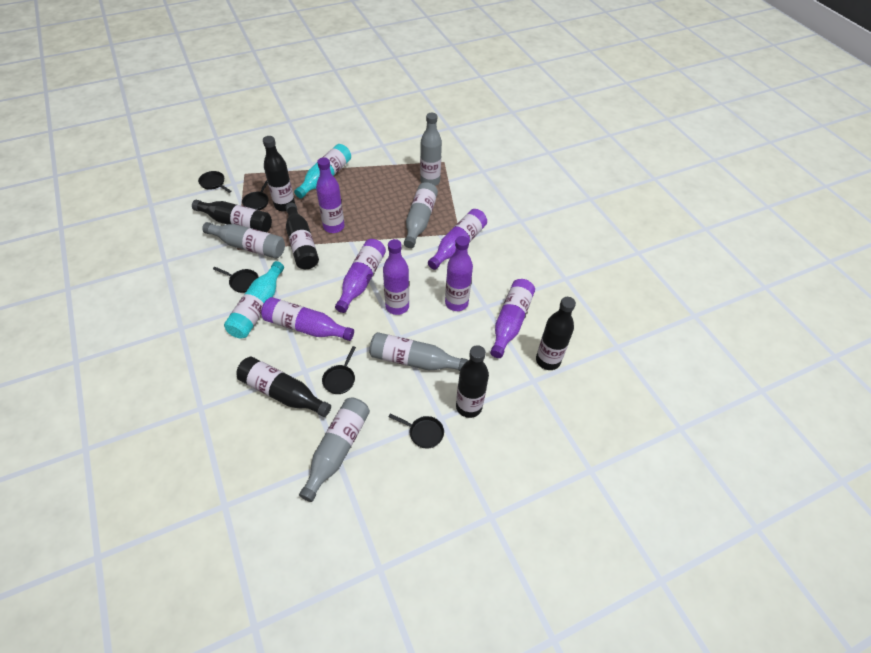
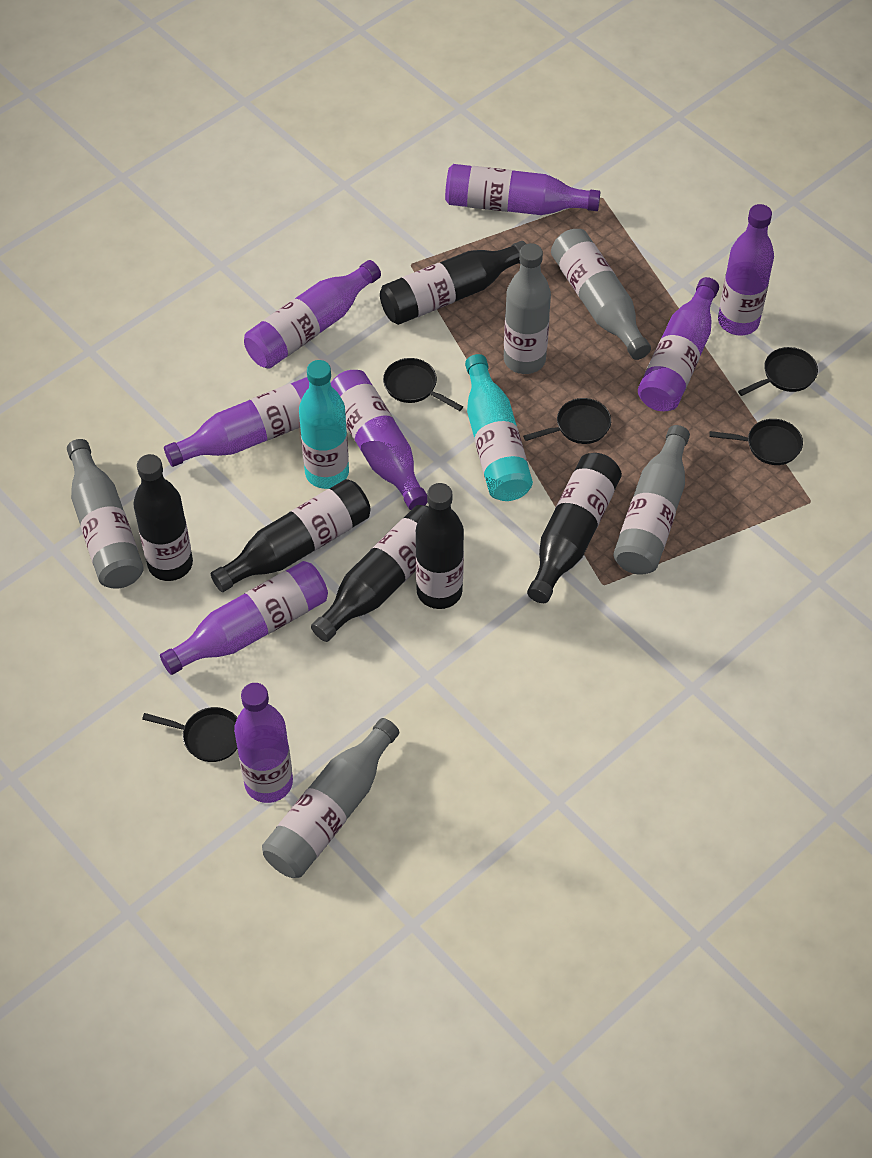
purple bottle: 7 -> 8

